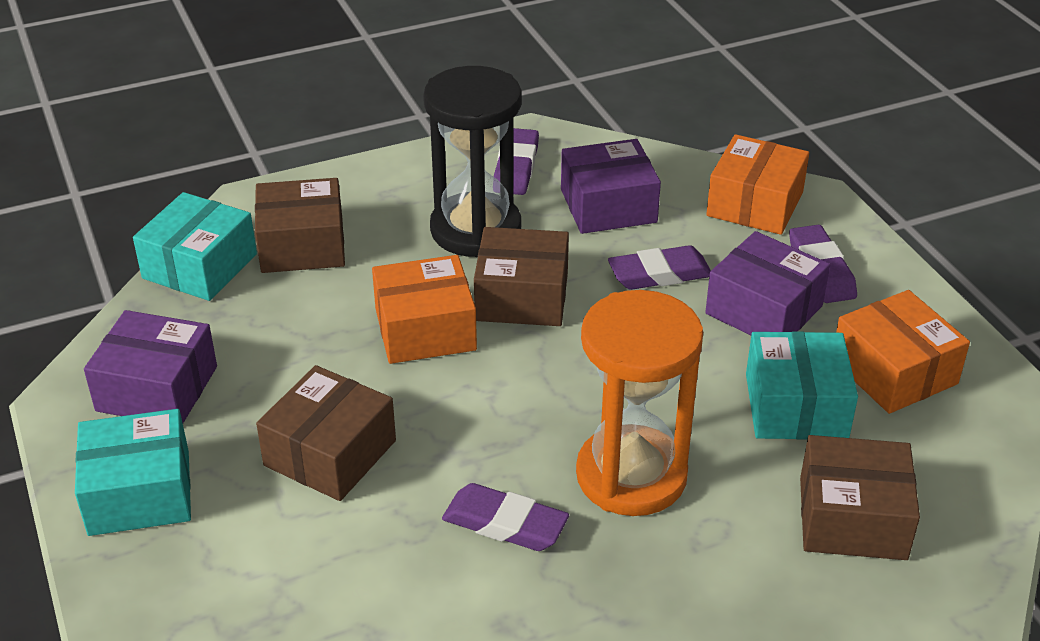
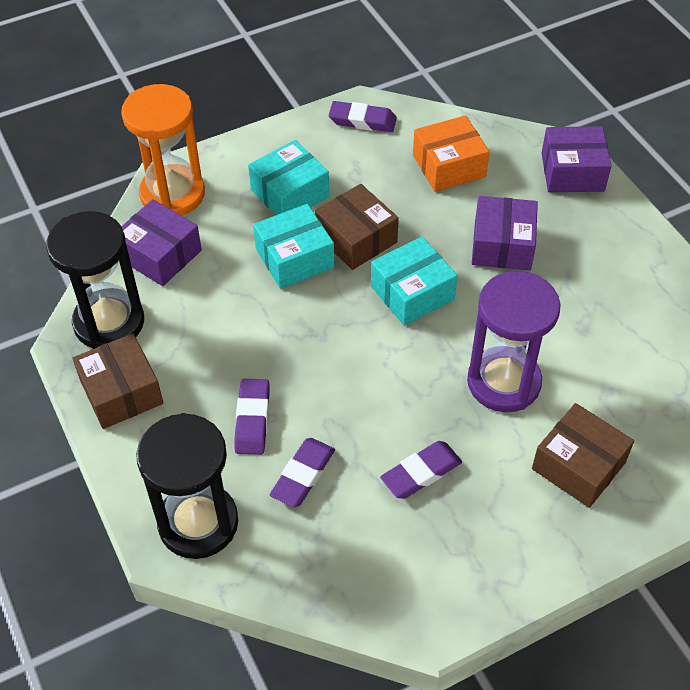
black hourglass: 1 -> 2
brown box: 4 -> 3
orange box: 3 -> 1
purple hourglass: 0 -> 1

